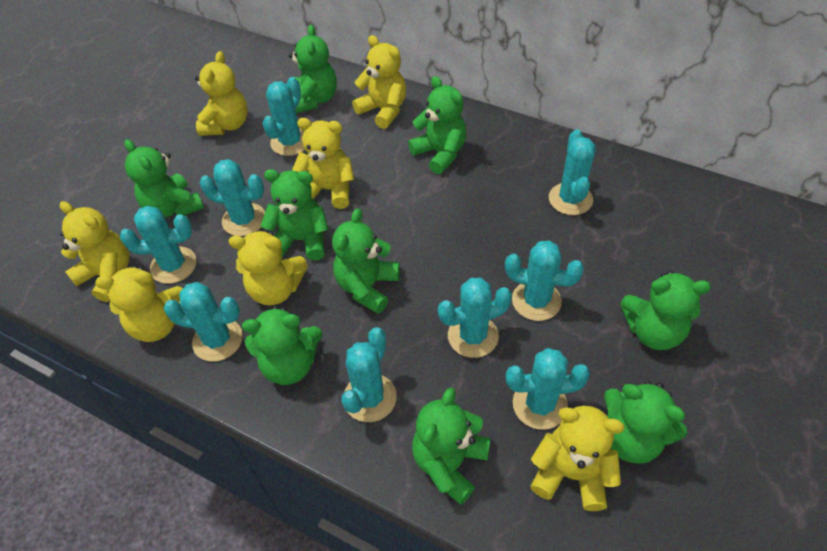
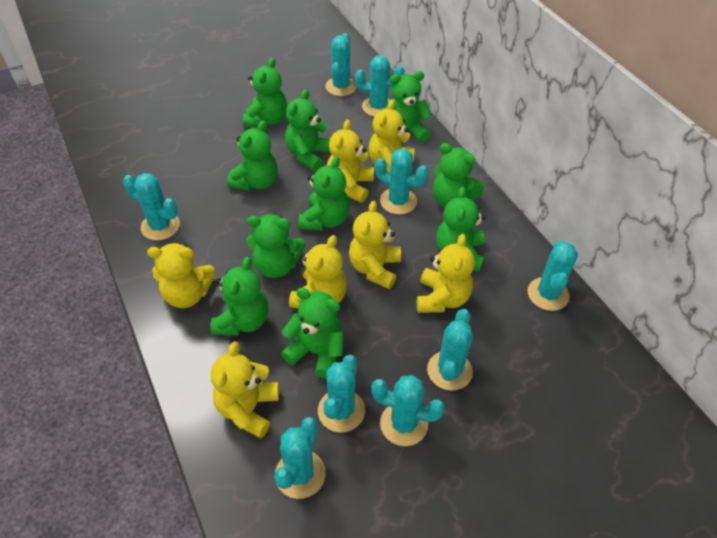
green teddy bear: 9 -> 10

